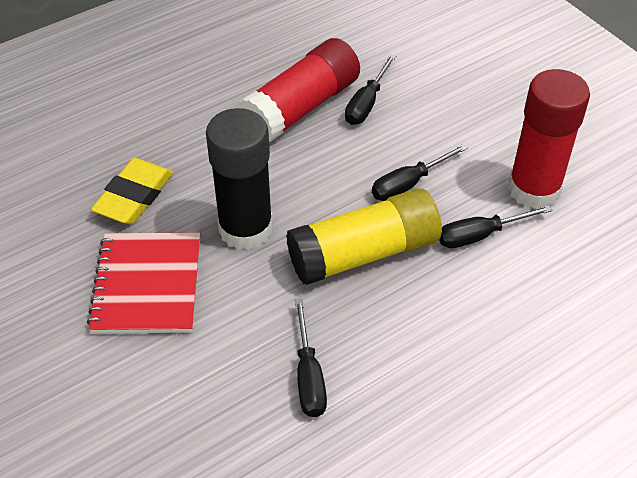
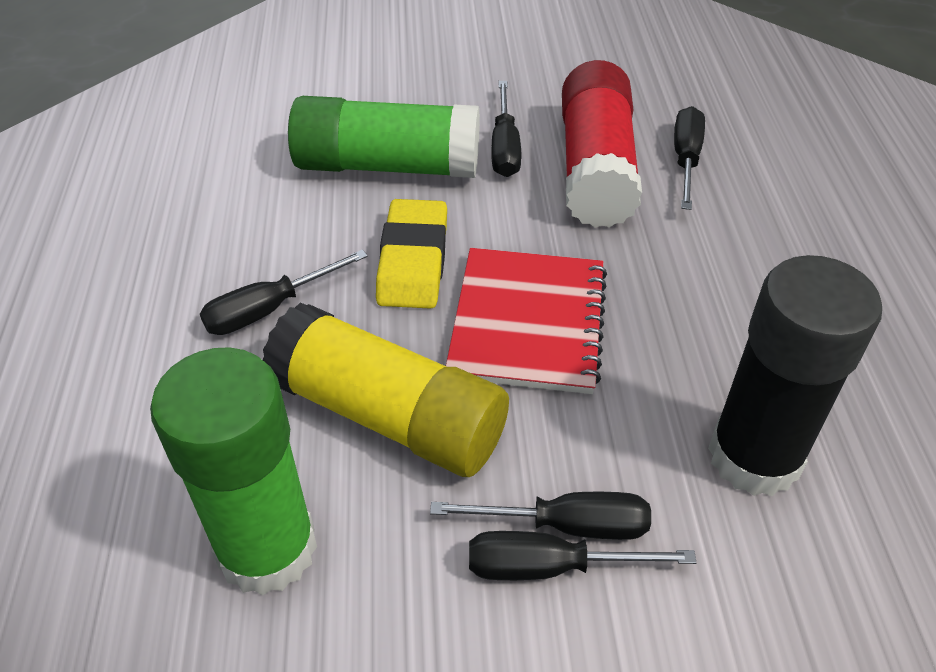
black screwdriver: 4 -> 5
green glue stick: 0 -> 2
red glue stick: 2 -> 1

